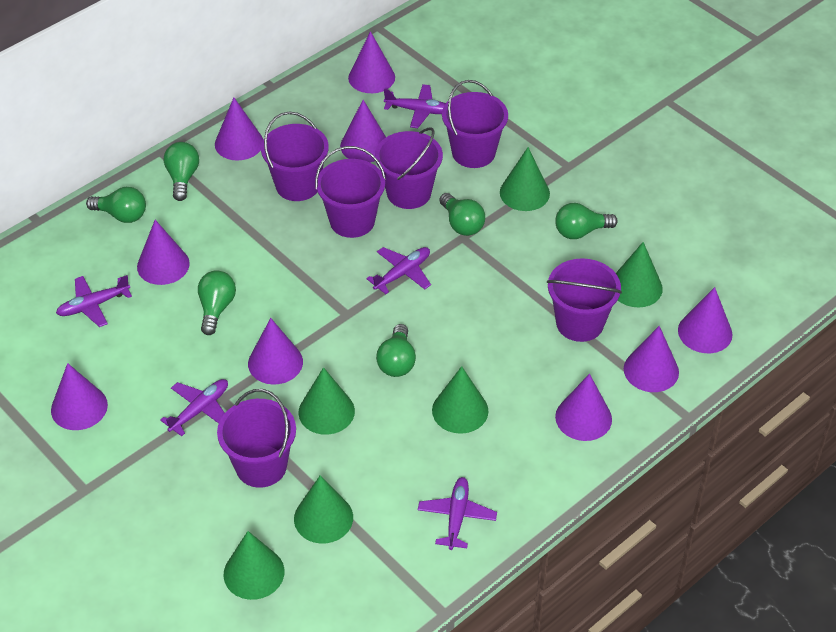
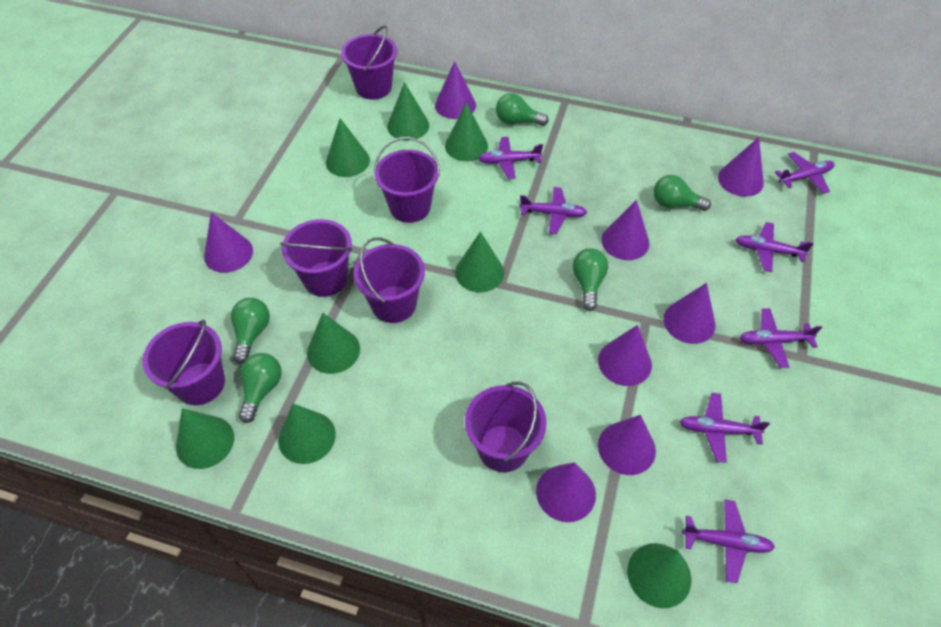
green cone: 6 -> 8
green light bulb: 6 -> 5
purple cone: 9 -> 8
purple plane: 5 -> 7

